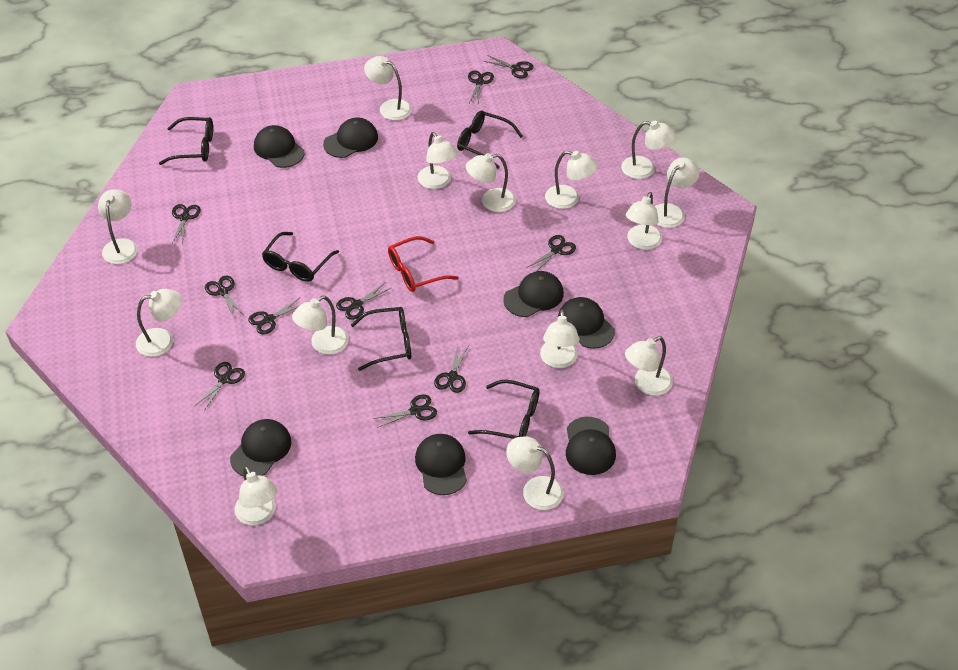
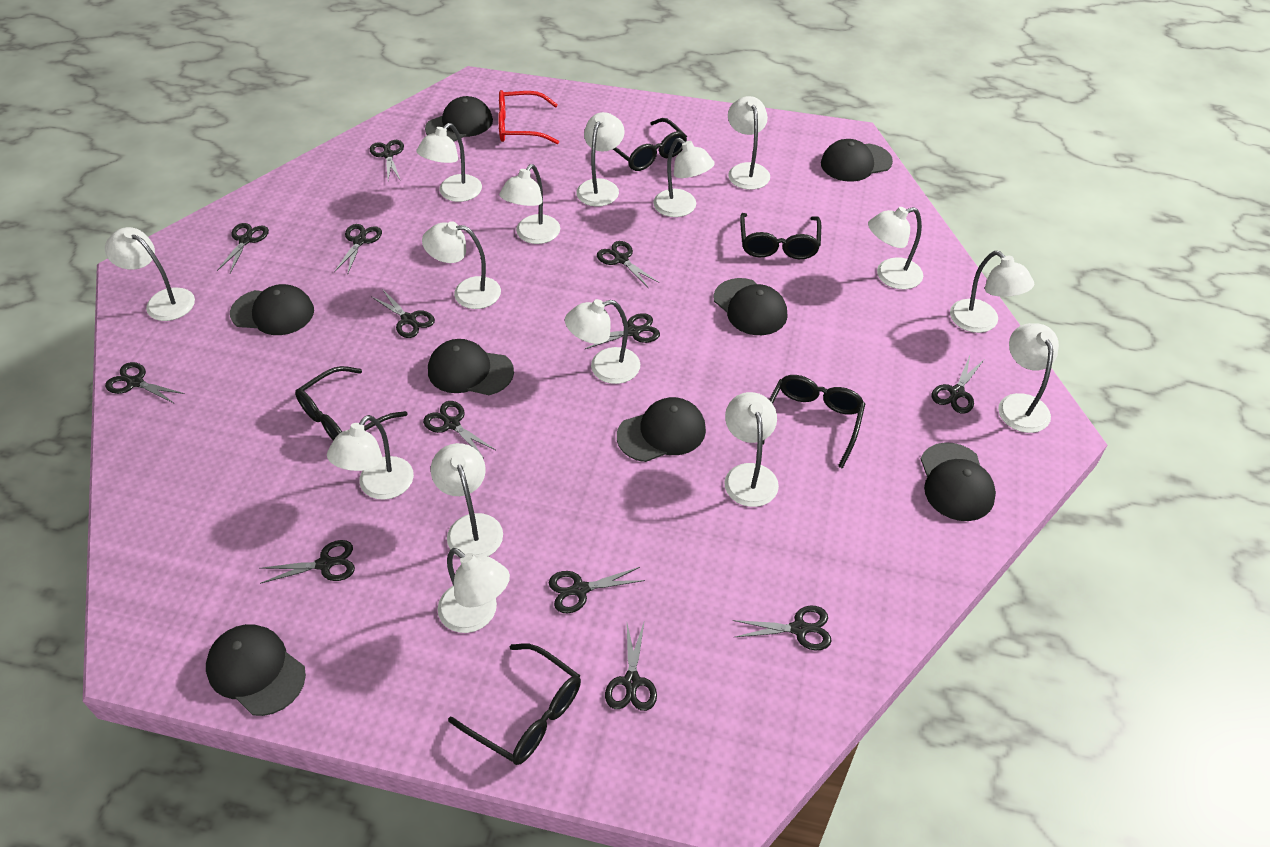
black cap: 7 -> 8
black scissors: 10 -> 13
white lamp: 14 -> 15

